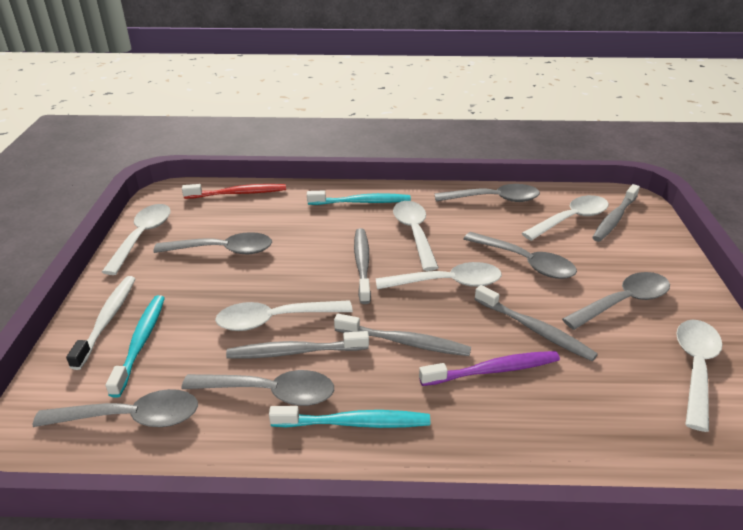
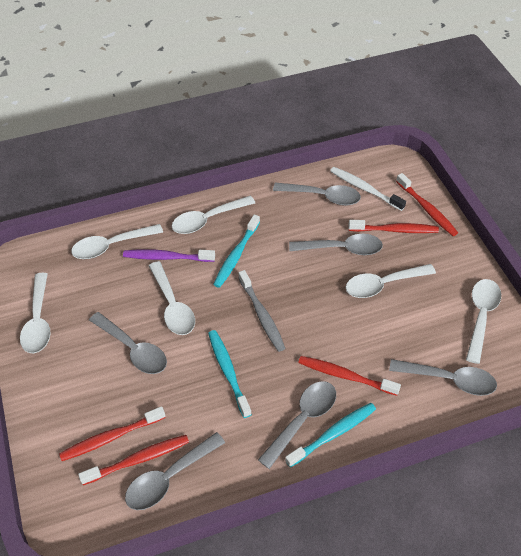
grey toothbrush: 5 -> 1
red toothbrush: 1 -> 5

